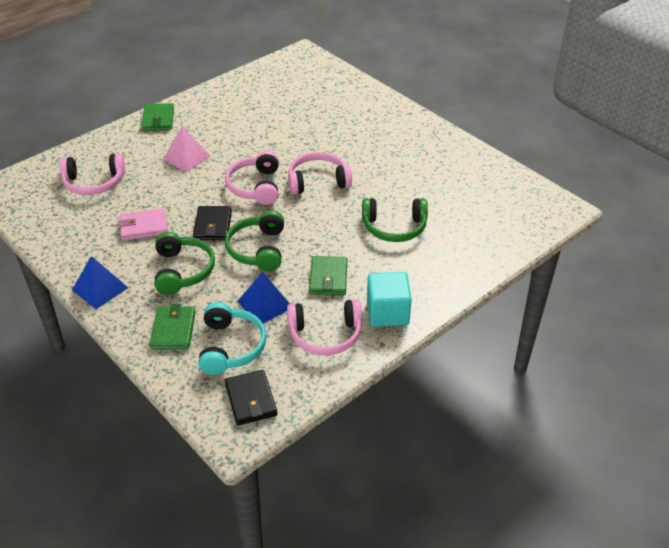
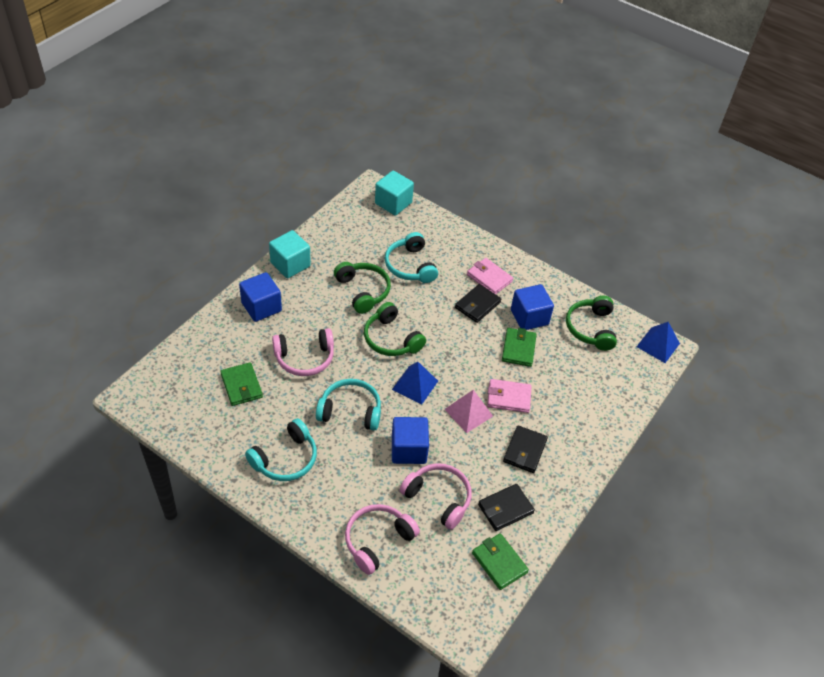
black wallet: 2 -> 3
blue cube: 0 -> 3
pink headphones: 4 -> 3
pink wallet: 1 -> 2
turquoise cube: 1 -> 2
turquoise headphones: 1 -> 3

